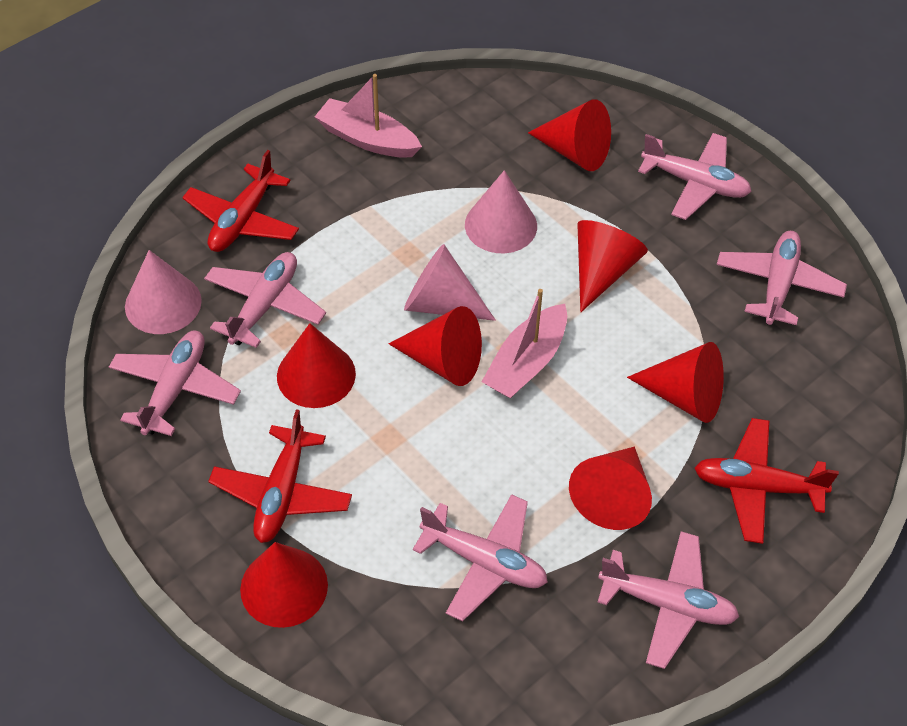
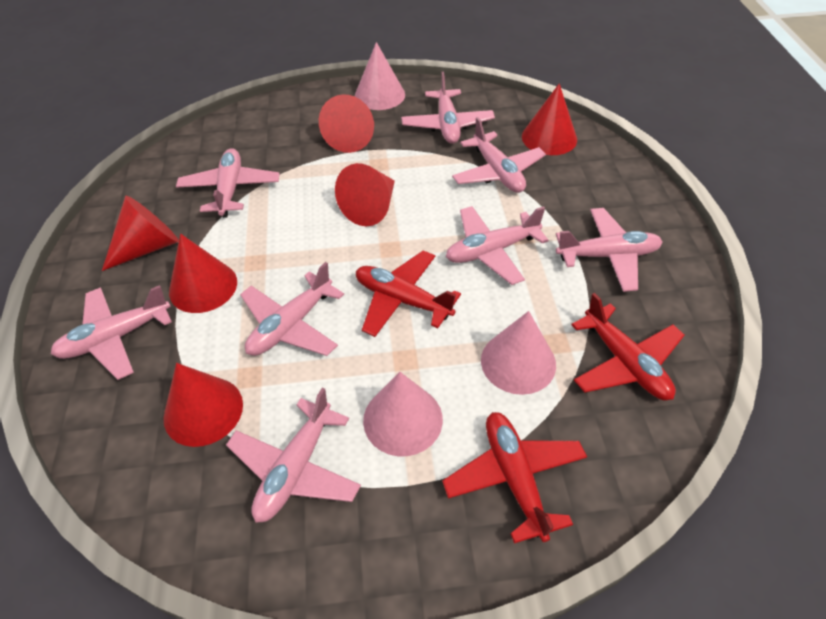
pink boat: 2 -> 0
pink plane: 6 -> 8
red cone: 7 -> 6

